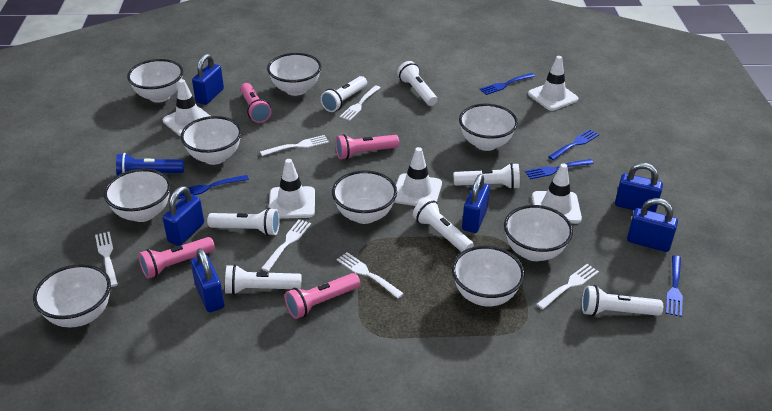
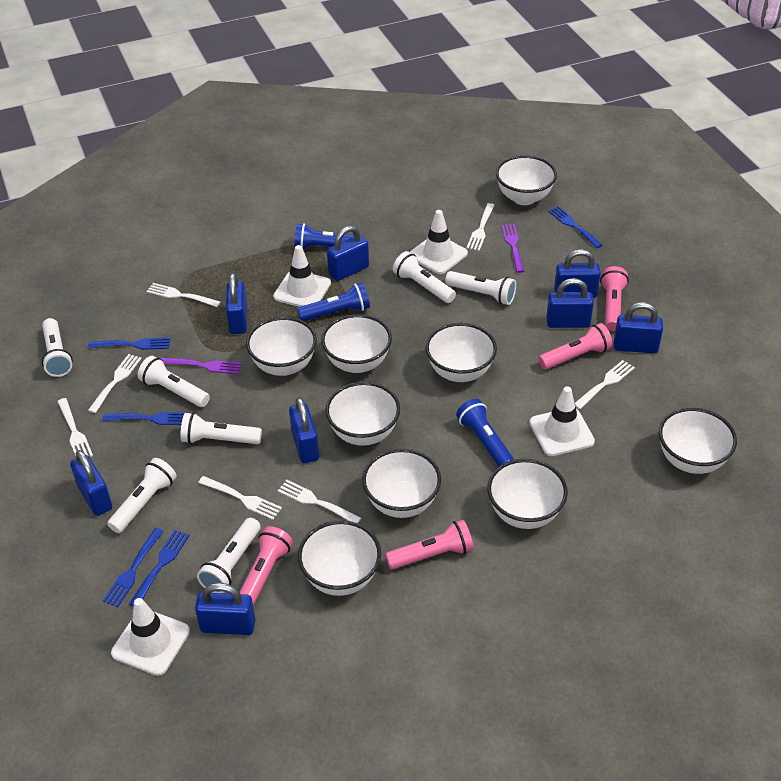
blue flashlight: 1 -> 3
blue padlock: 6 -> 8
purple fork: 0 -> 2
white fork: 6 -> 7
white traffic cone: 5 -> 4

